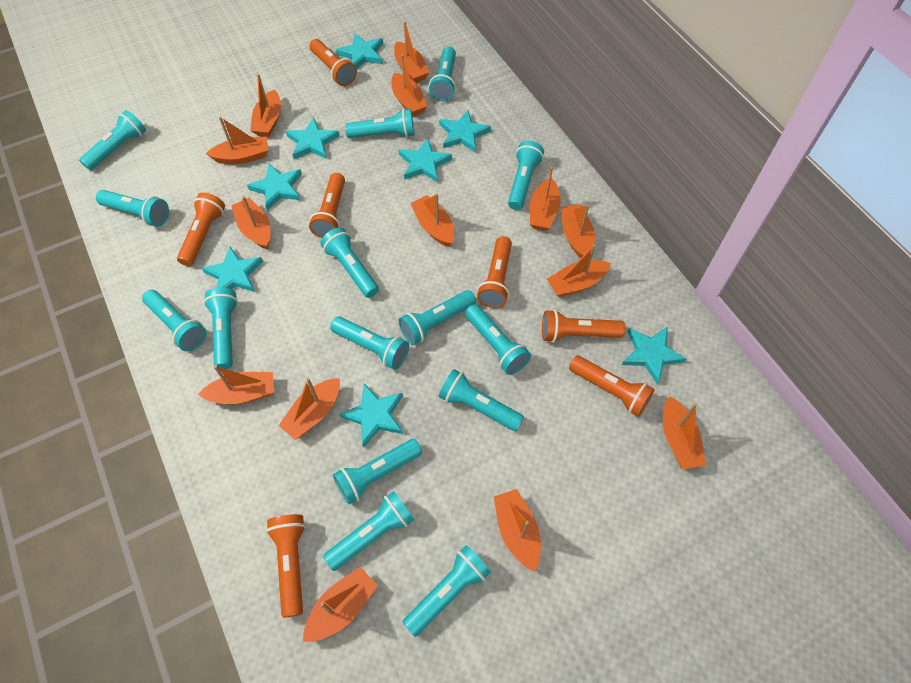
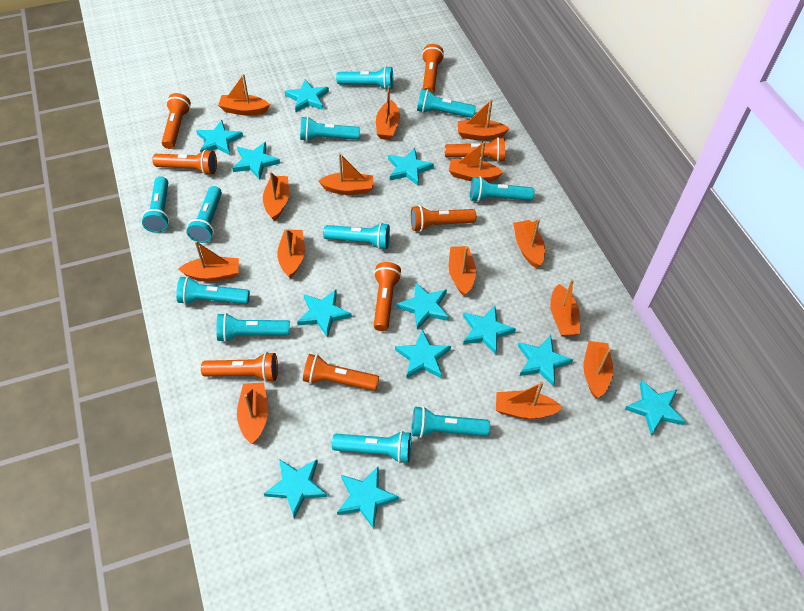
orange flashlight: 7 -> 8
turquoise flashlight: 15 -> 11
turquoise star: 8 -> 12

